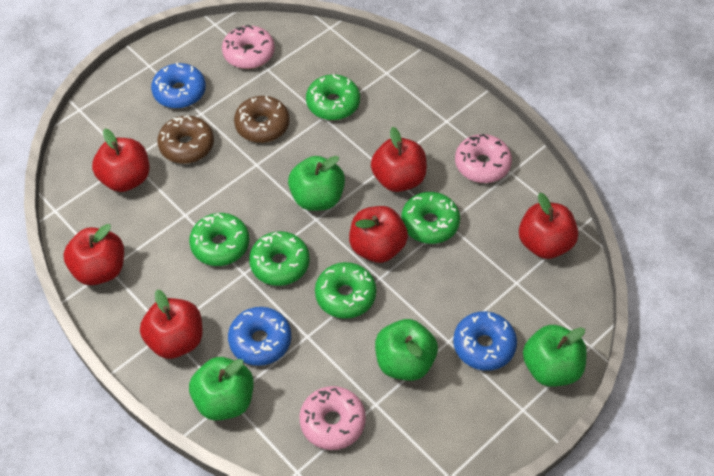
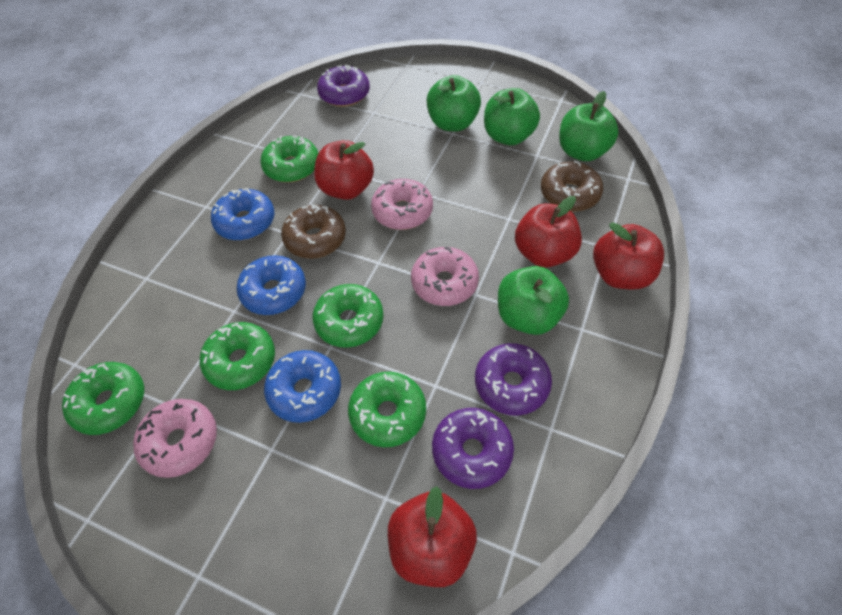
purple donut: 0 -> 3
red apple: 6 -> 4

